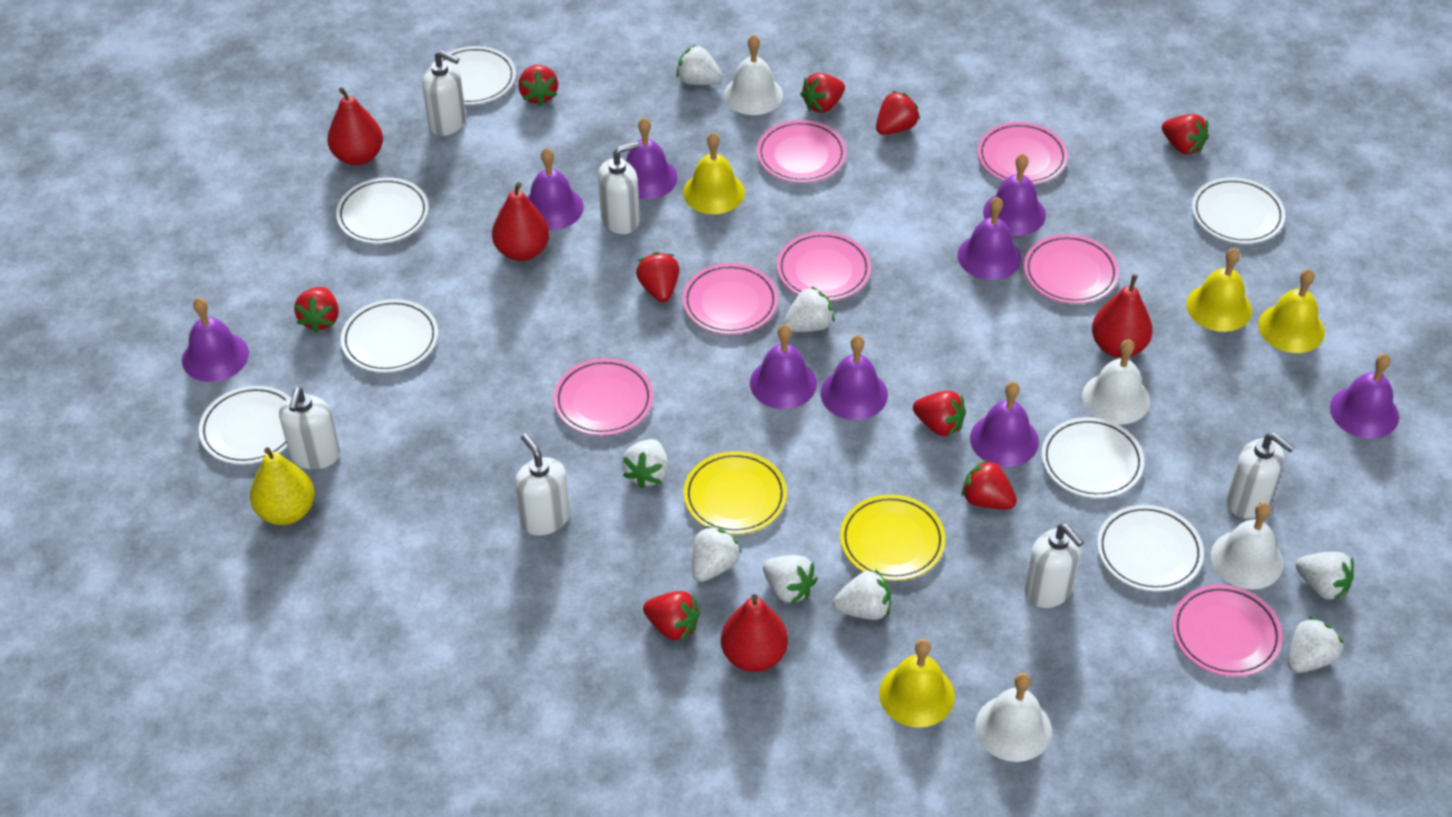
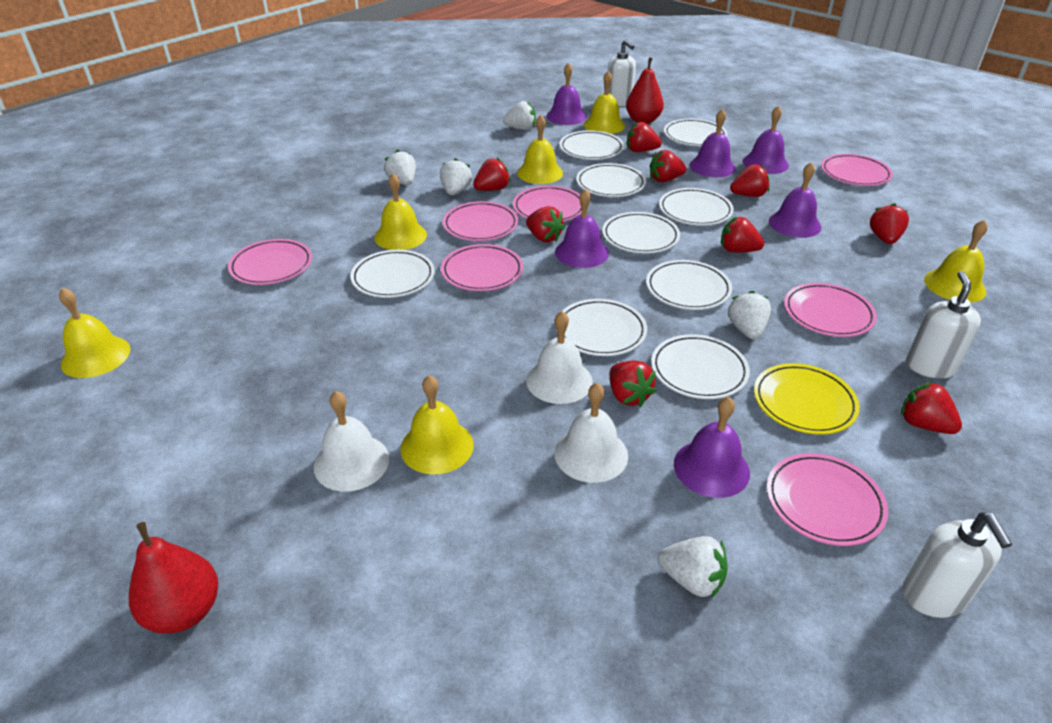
purple bell: 9 -> 6
red pear: 4 -> 2
white bell: 4 -> 3
white plate: 7 -> 9
white soap dispenser: 6 -> 3
white strawberry: 8 -> 5
yellow bell: 4 -> 6
yellow pear: 1 -> 0
yellow plate: 2 -> 1

